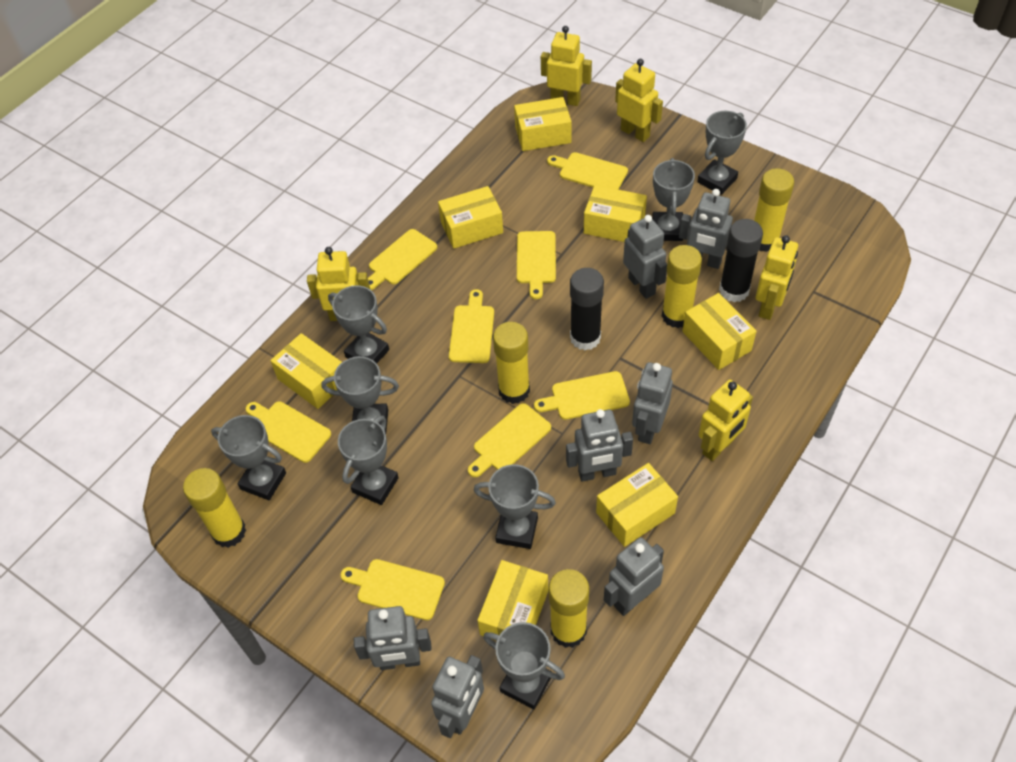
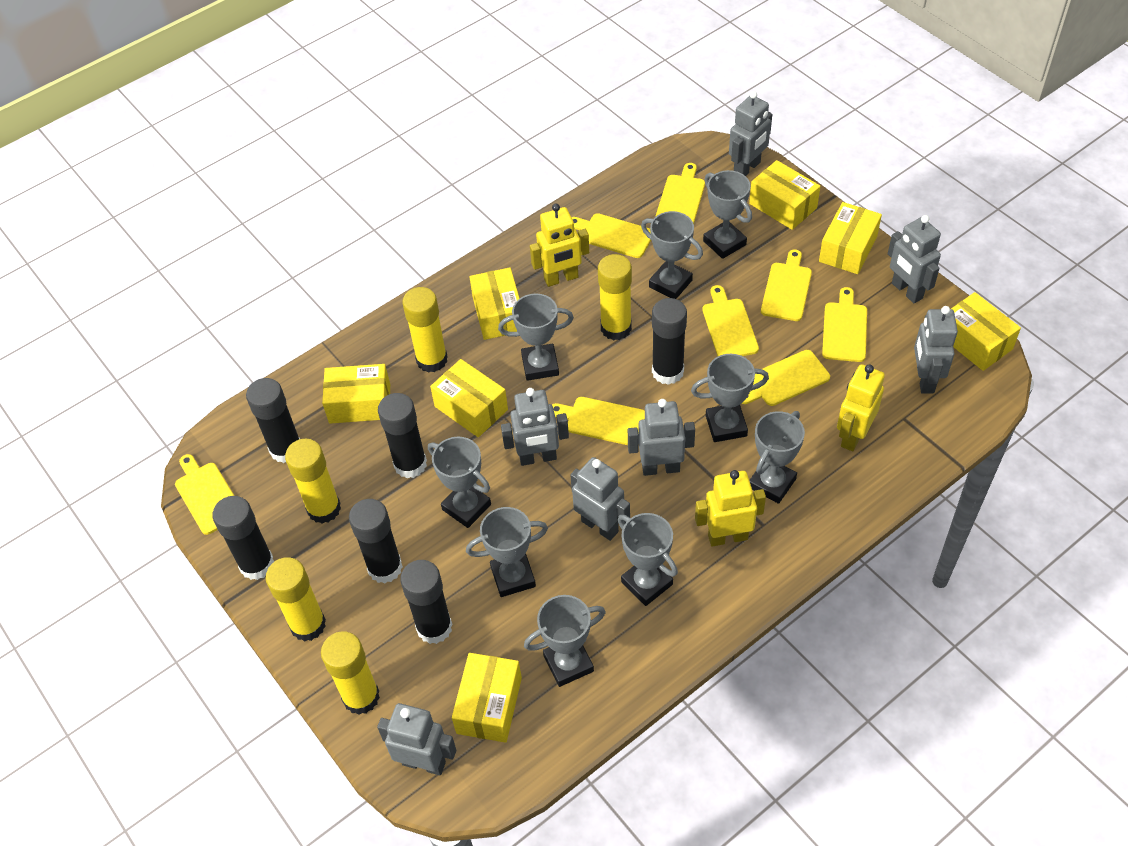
black glue stick: 2 -> 6
grey trophy: 8 -> 9
yellow robot: 5 -> 3

